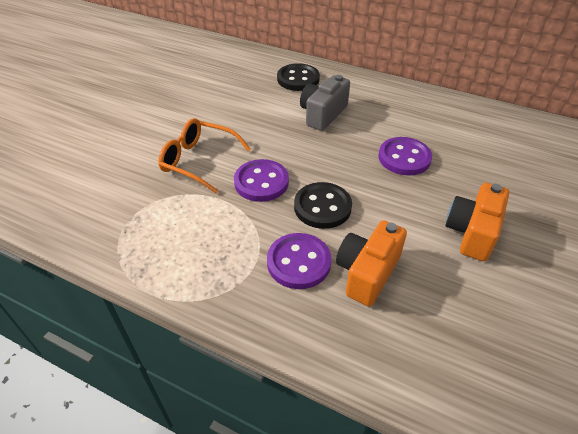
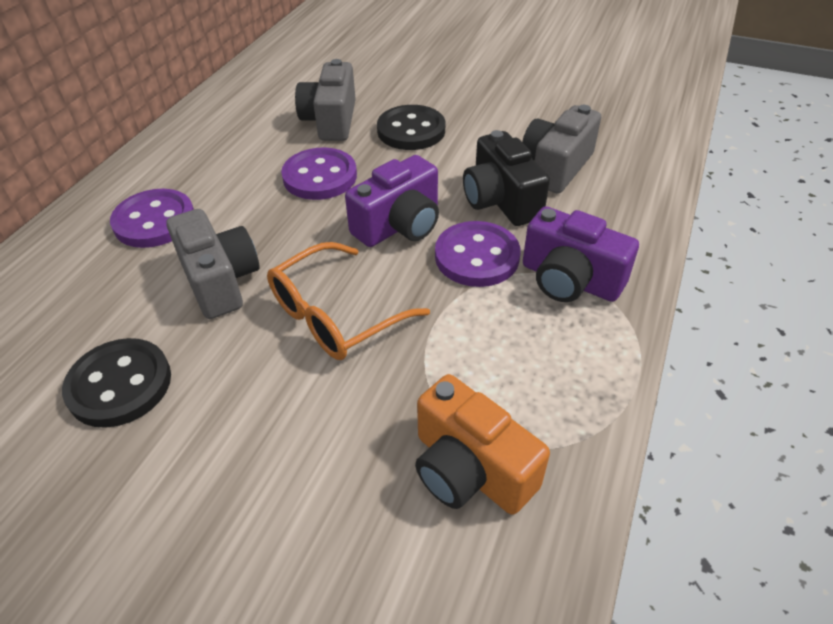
black camera: 0 -> 1
grey camera: 1 -> 3
orange camera: 2 -> 1
purple camera: 0 -> 2

